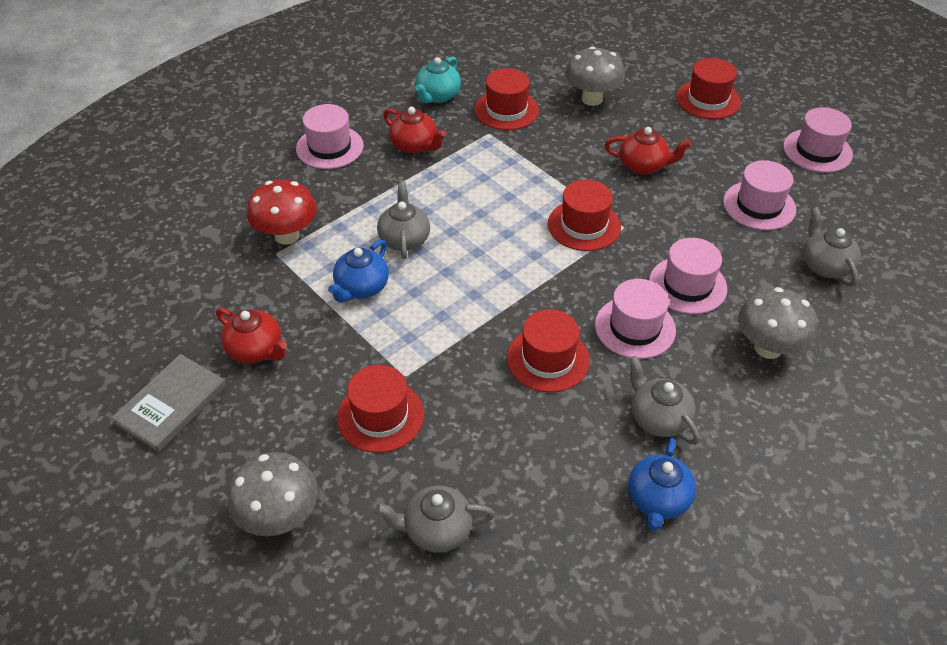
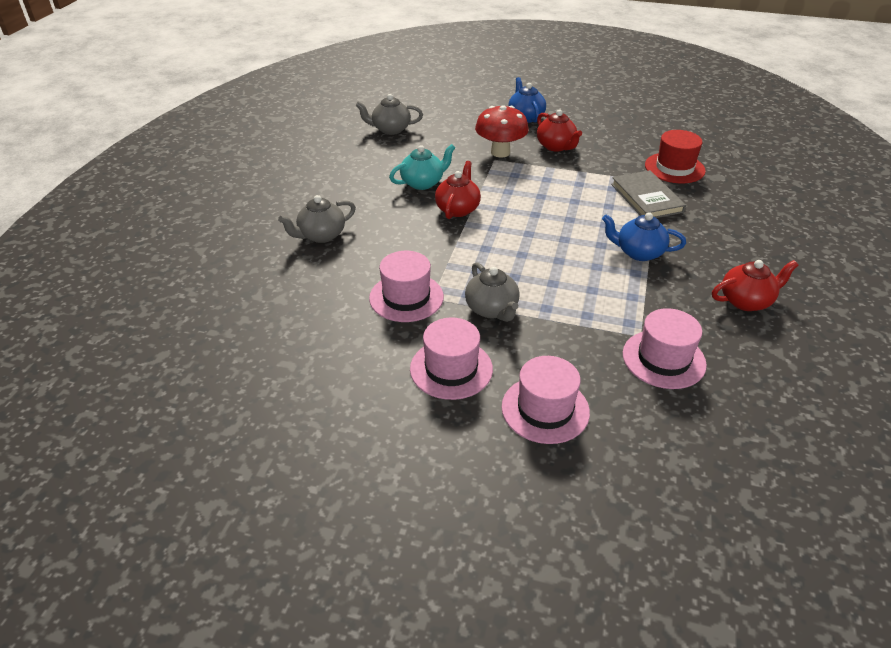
grey mushroom: 3 -> 0
grey teapot: 4 -> 3
pink hat: 5 -> 4
red hat: 5 -> 1

